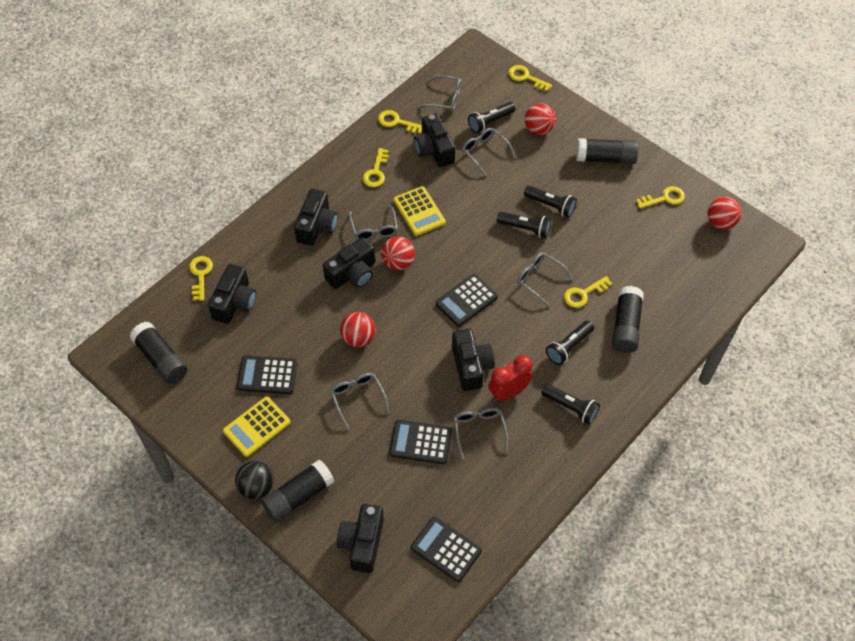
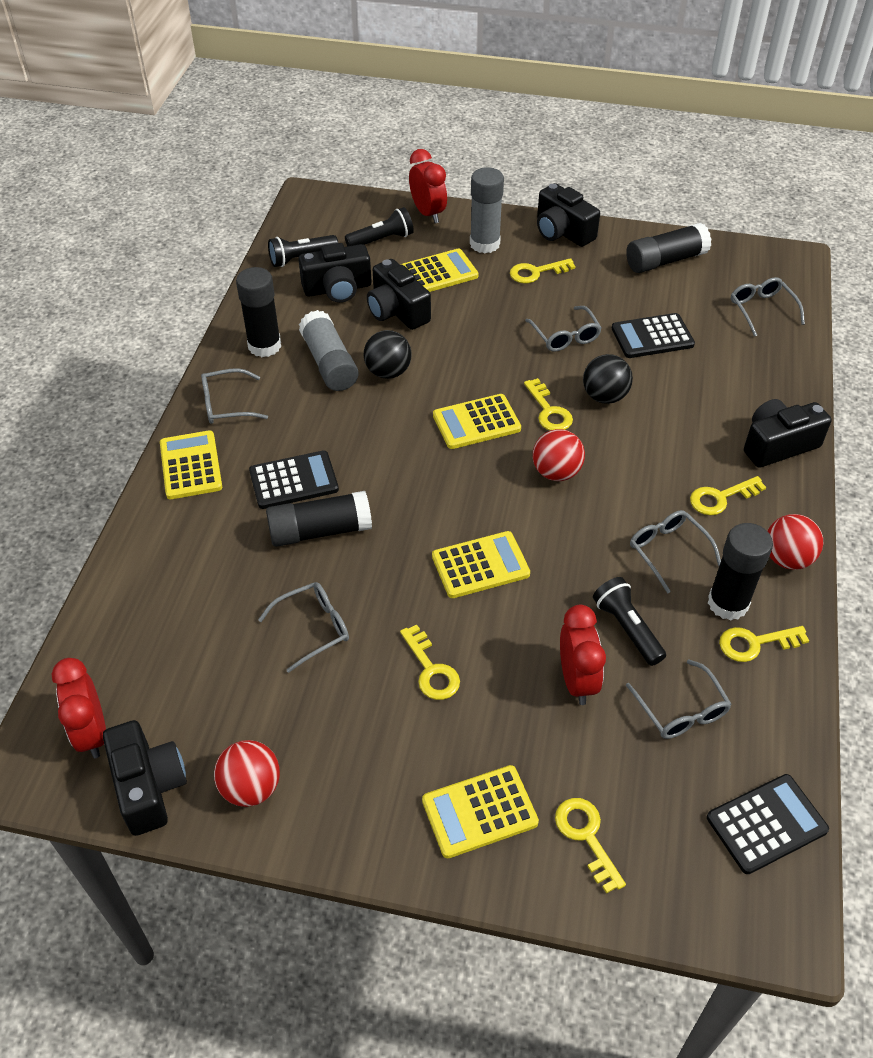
black ball: 1 -> 2
black calculator: 4 -> 3
black camera: 6 -> 5
black flashlight: 5 -> 3
grey glue stick: 0 -> 2
red ball: 4 -> 3
red clock: 1 -> 3
yellow calculator: 2 -> 5

